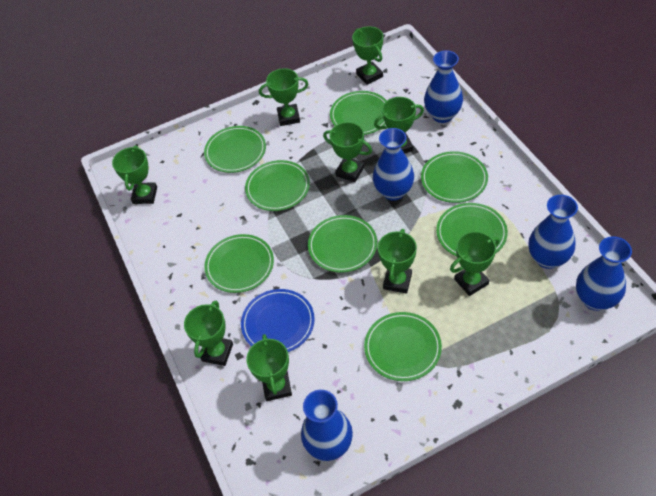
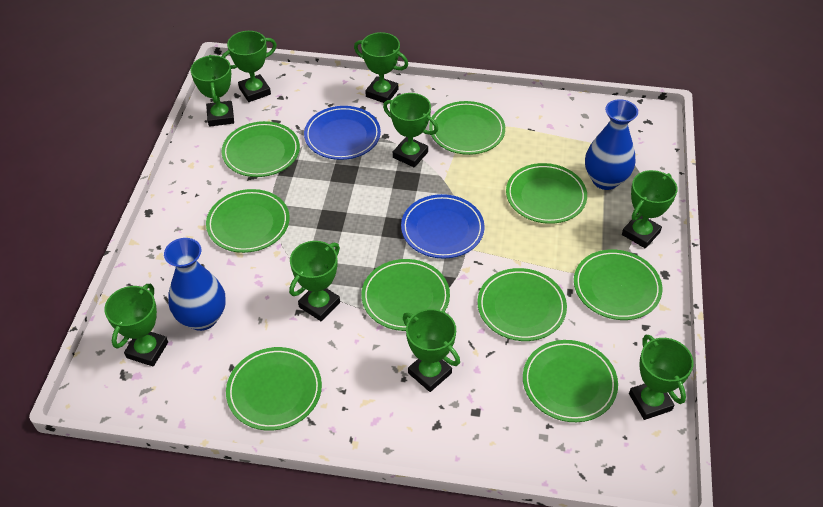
blue plate: 1 -> 2
blue vase: 5 -> 2
green plate: 8 -> 9

